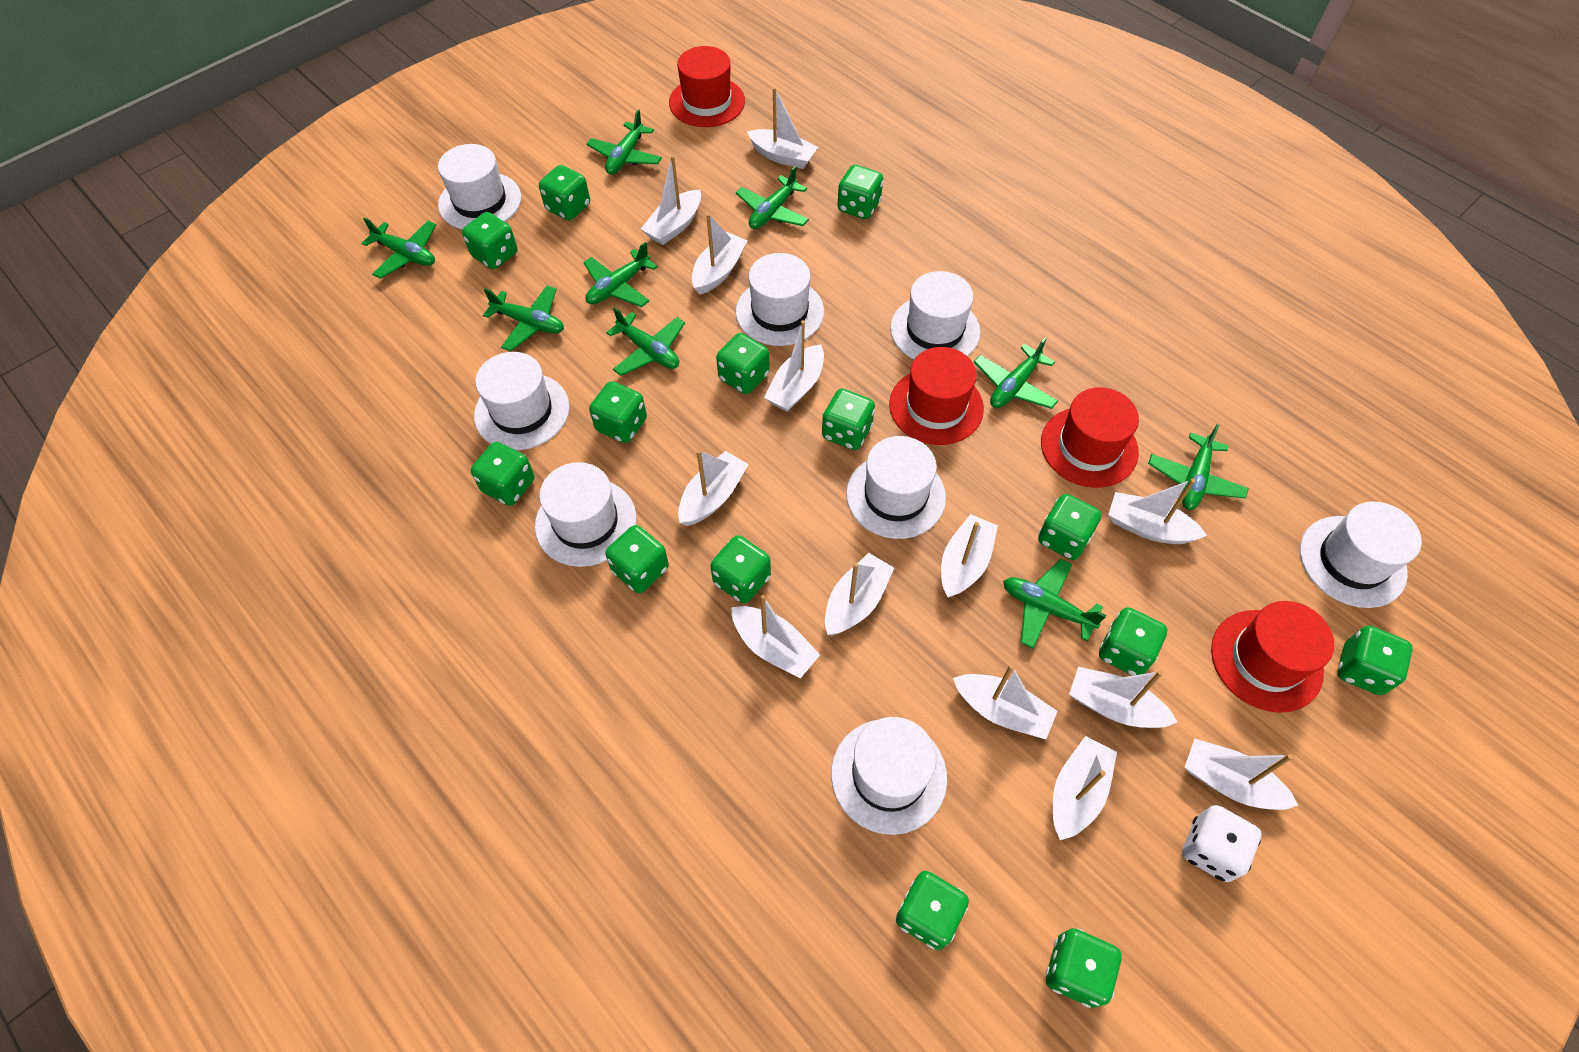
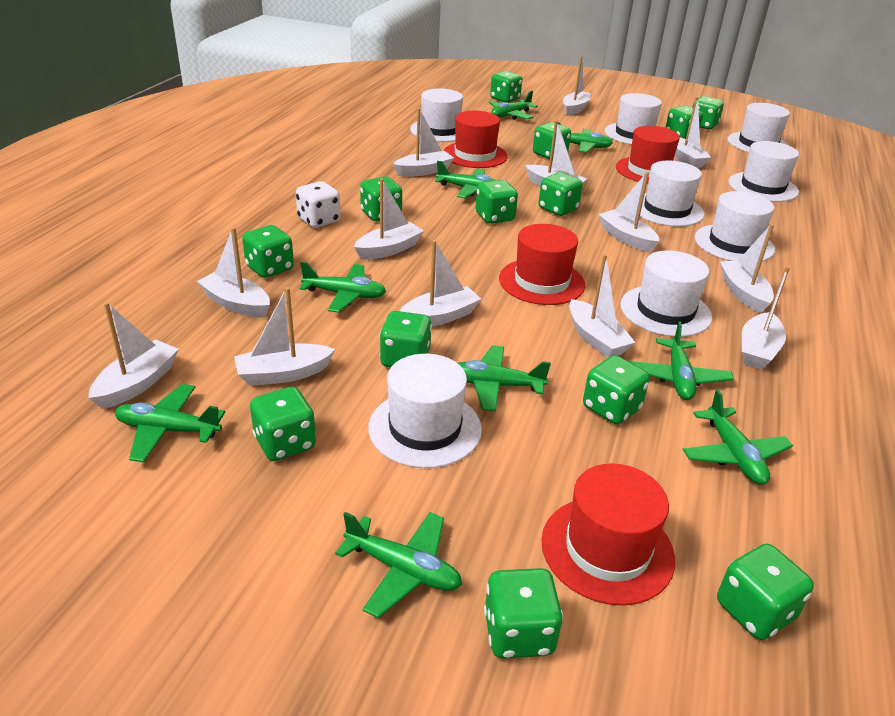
green dice: 14 -> 13

